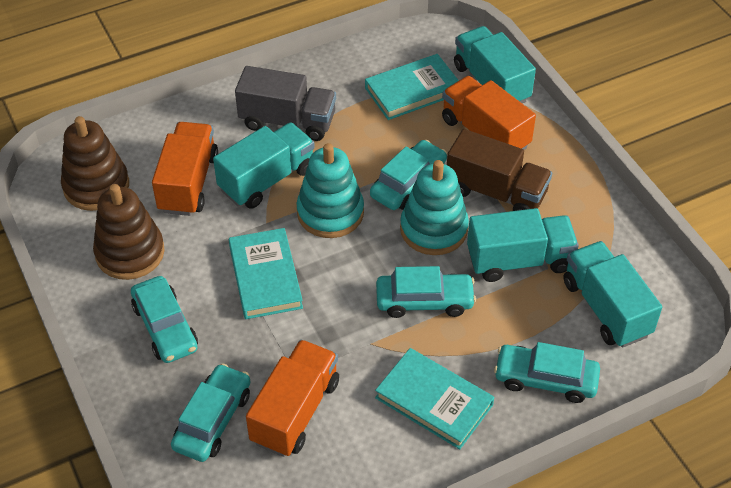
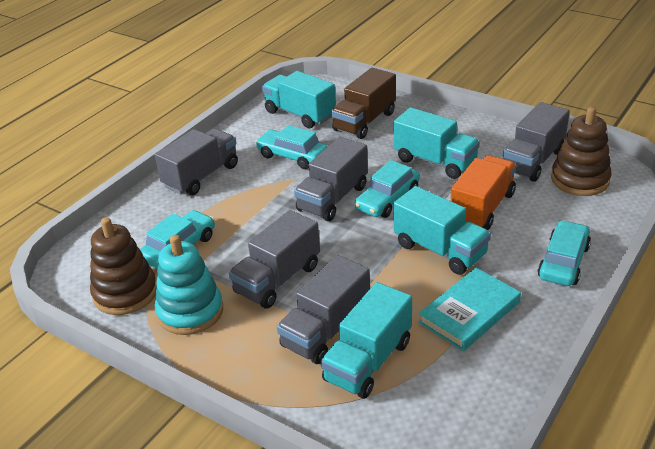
grey truck: 1 -> 5
orange truck: 3 -> 1
turquoise book: 3 -> 1
turquoise car: 5 -> 4
turquoise stacking toy: 2 -> 1

